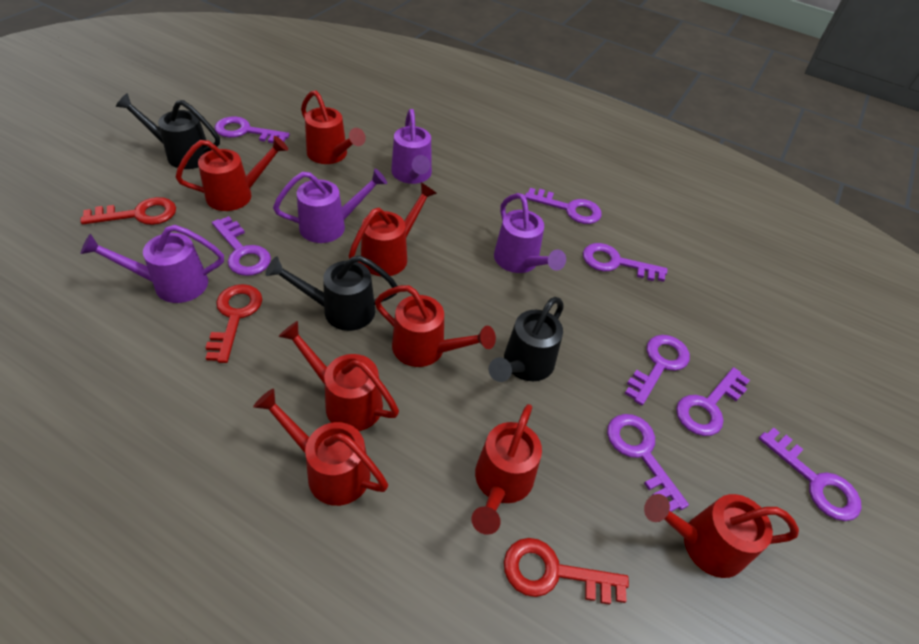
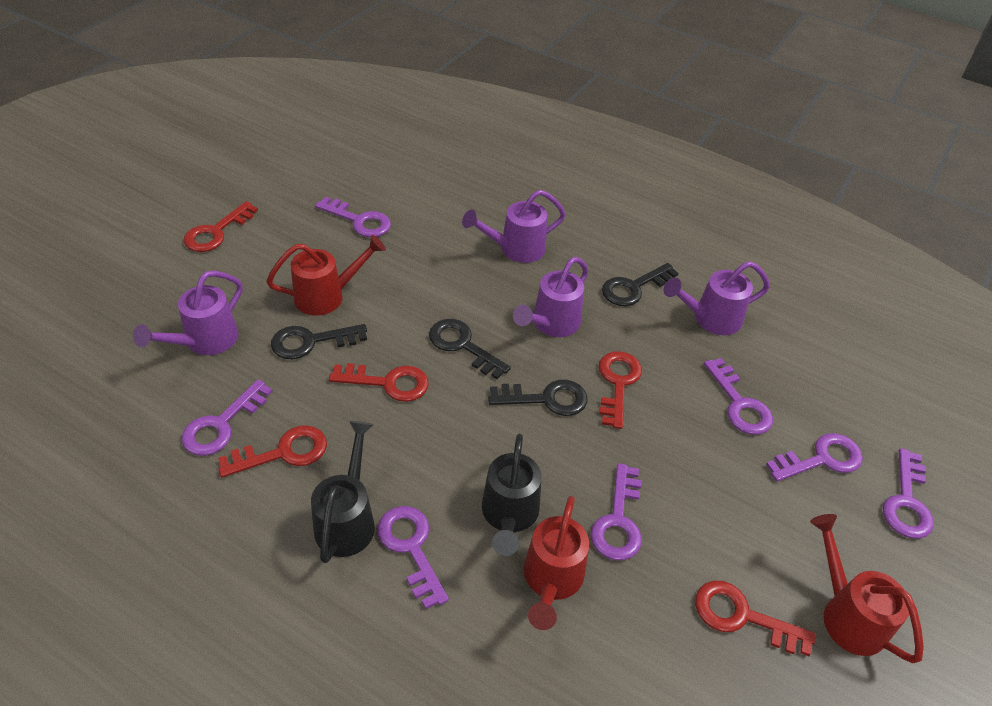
black key: 0 -> 4
black watering can: 3 -> 2
purple key: 8 -> 7
red key: 3 -> 5
red watering can: 8 -> 3

